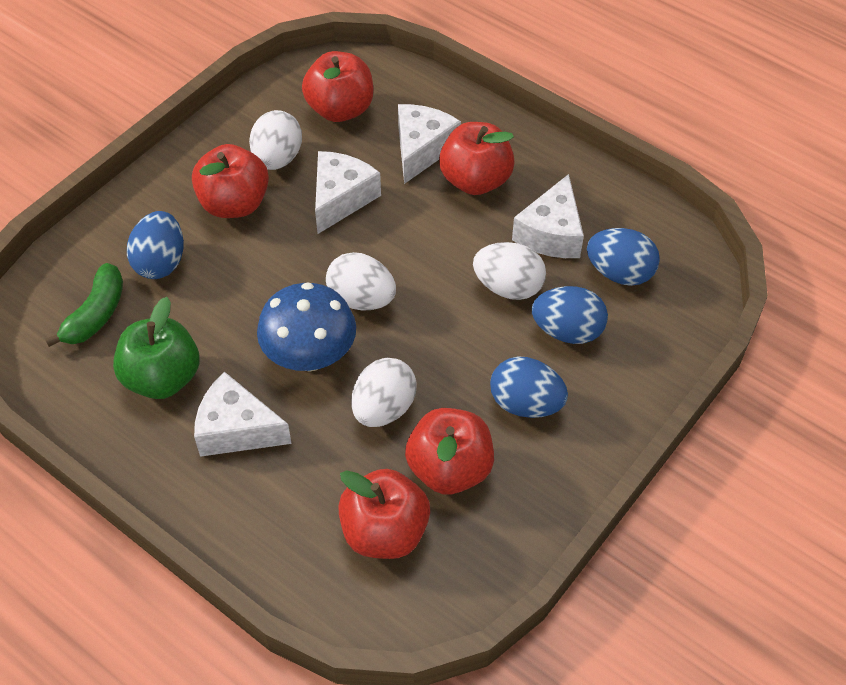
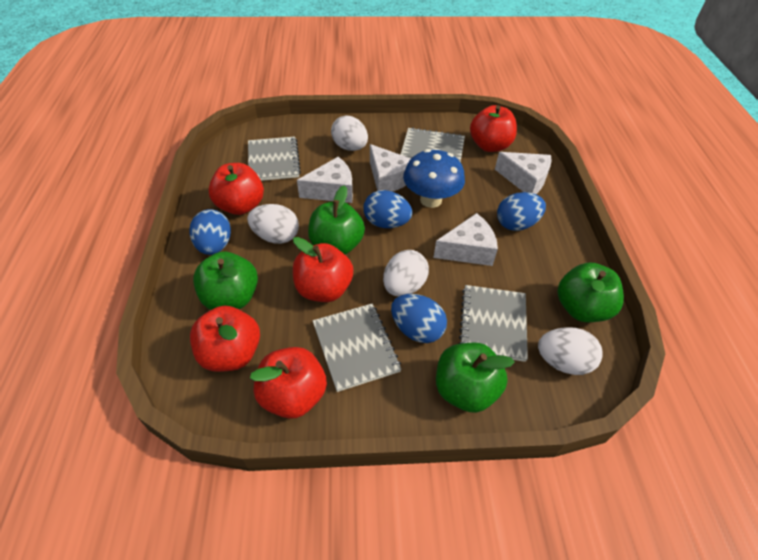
green apple: 1 -> 4
green banana: 1 -> 0
grey notebook: 0 -> 4

